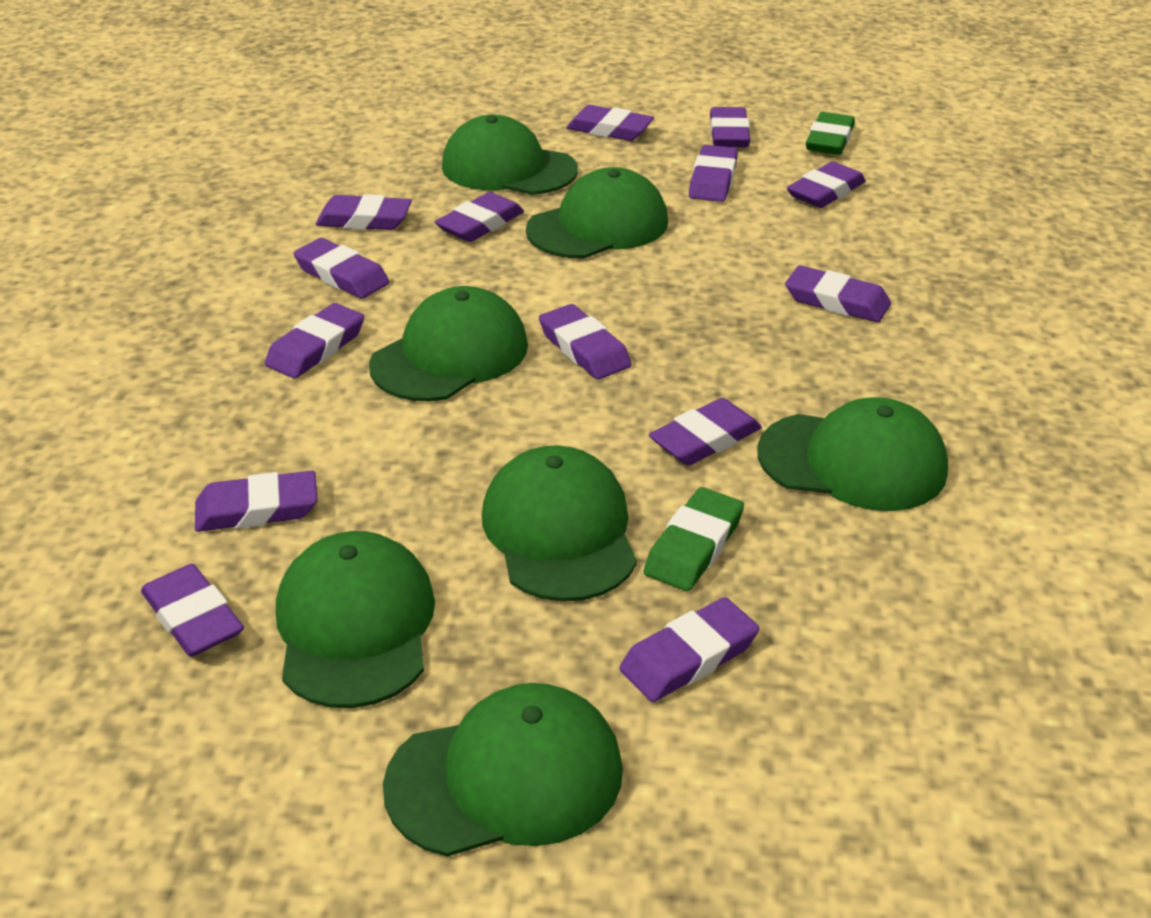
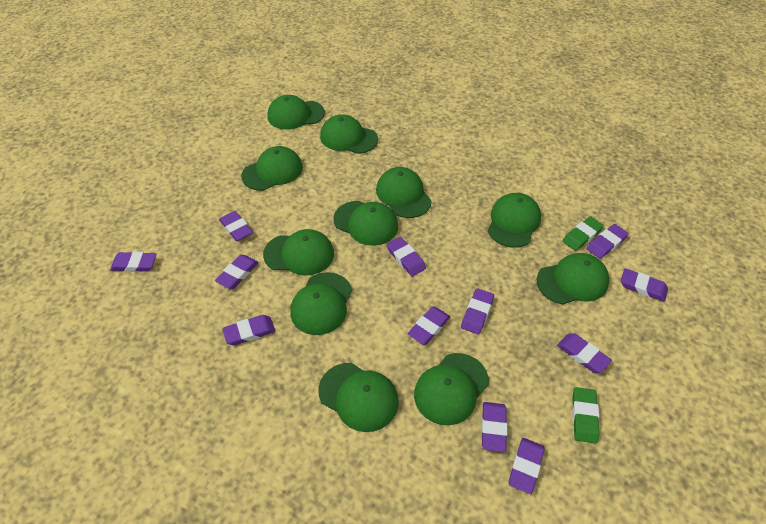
green cap: 7 -> 11
purple eraser: 14 -> 12

